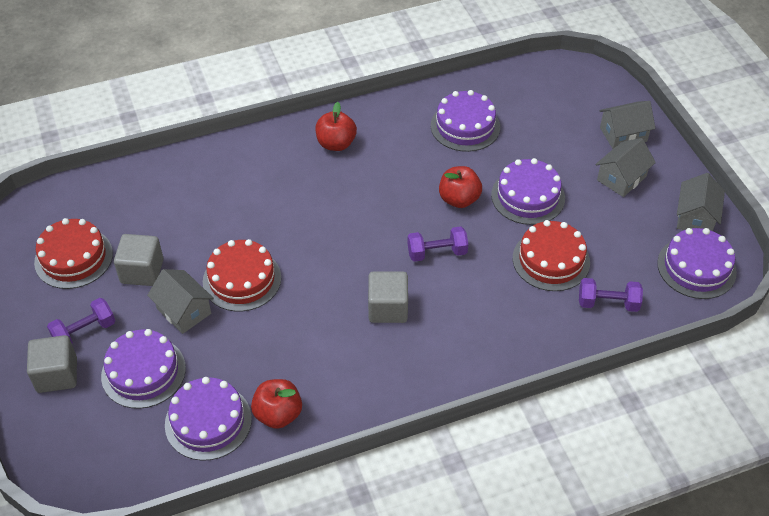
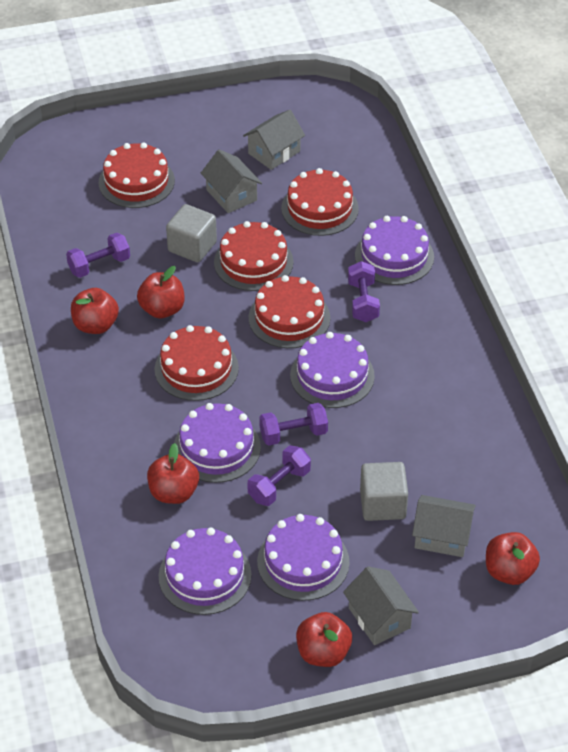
grey cube: 3 -> 2
purple dumbbell: 3 -> 4
red apple: 3 -> 5
red cake: 3 -> 5

